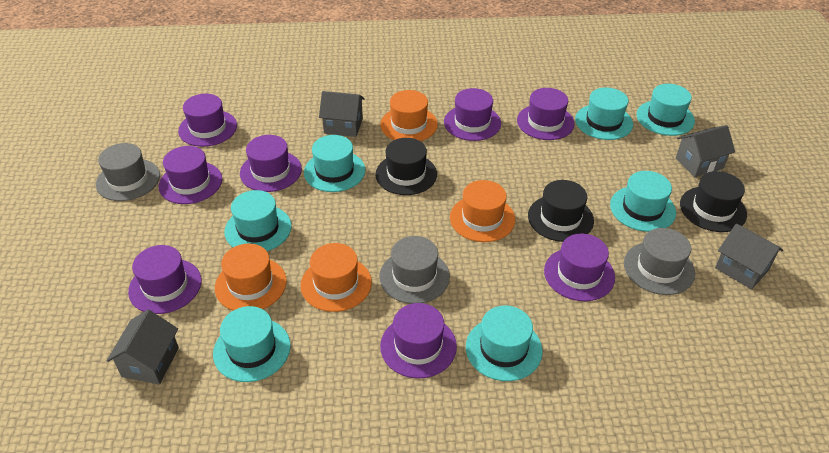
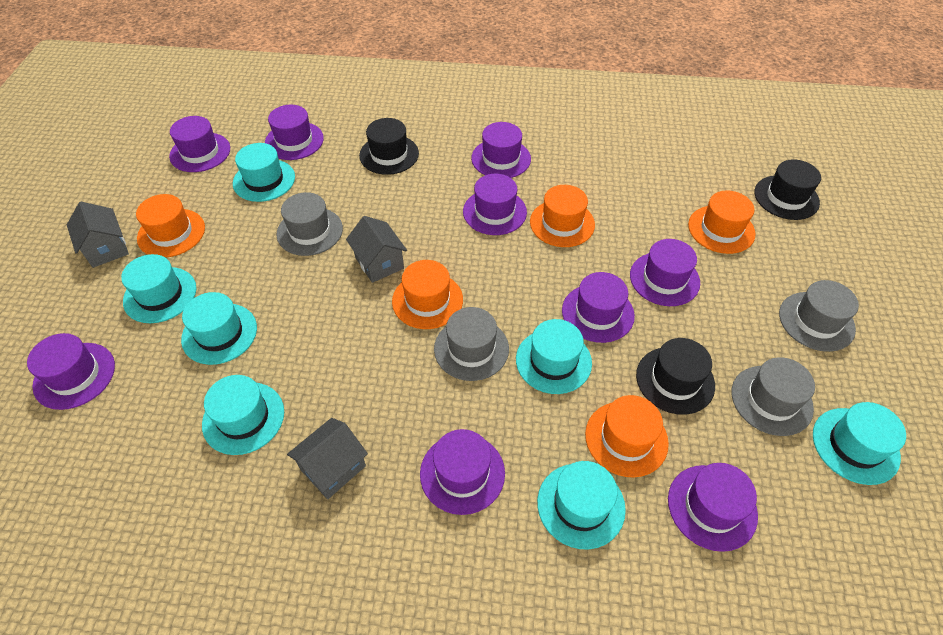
grey hat: 3 -> 4
grey house: 4 -> 3
orange hat: 4 -> 5
purple hat: 8 -> 9

